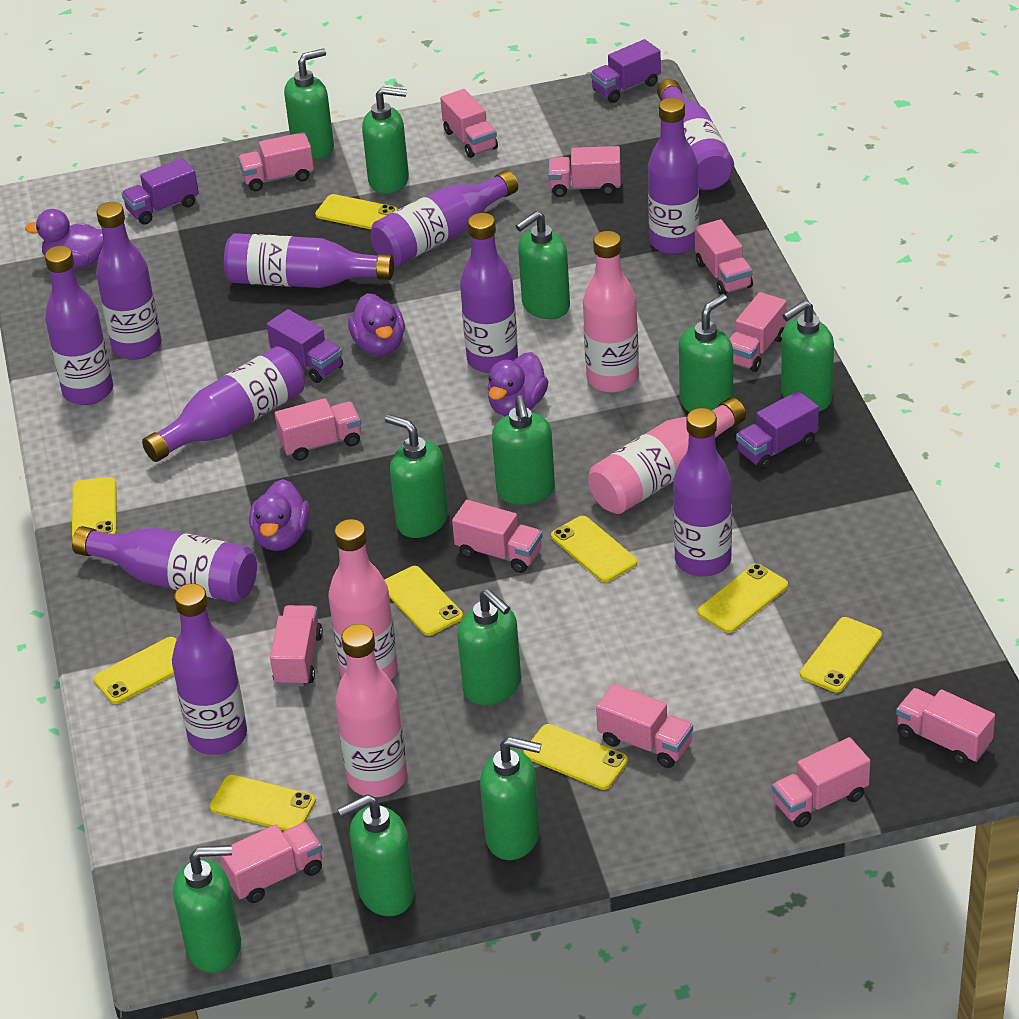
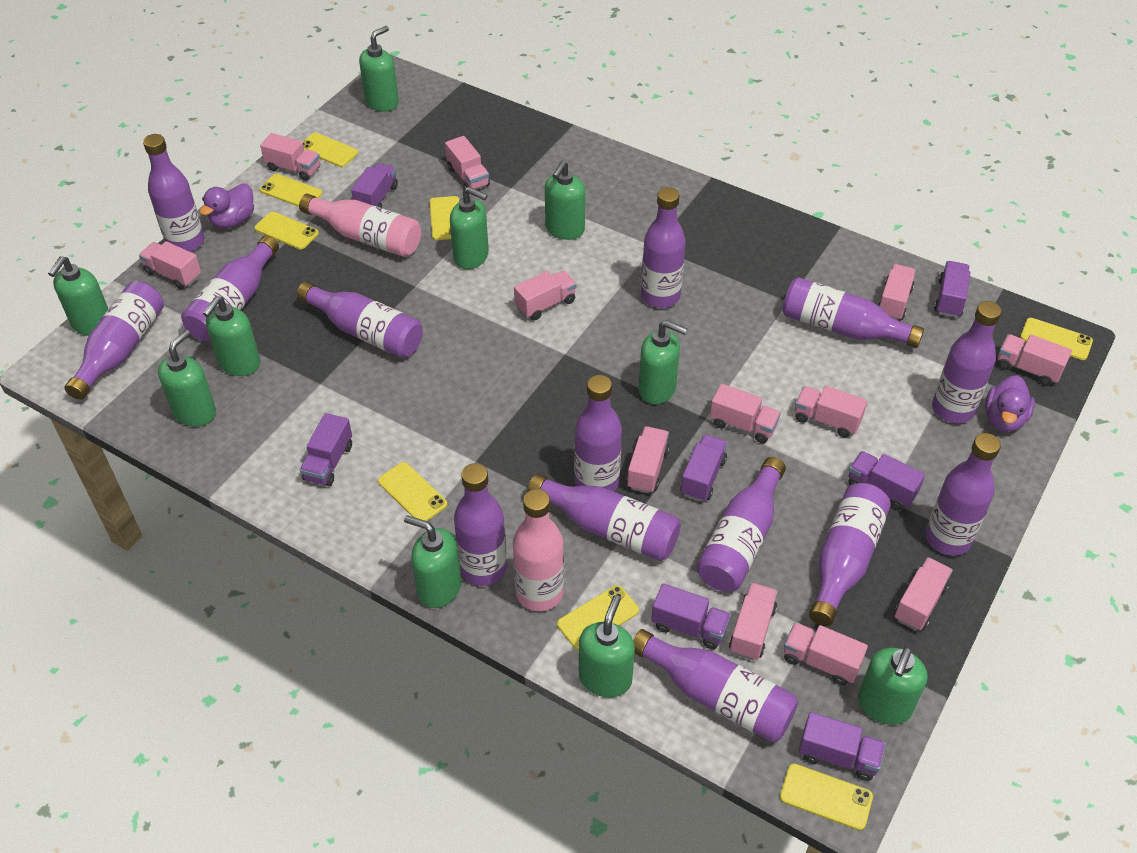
green soap dispenser: 11 -> 10
pink bottle: 4 -> 2
purple bottle: 11 -> 14
purple duck: 4 -> 2
purple truck: 4 -> 7
yellow phone: 9 -> 8

